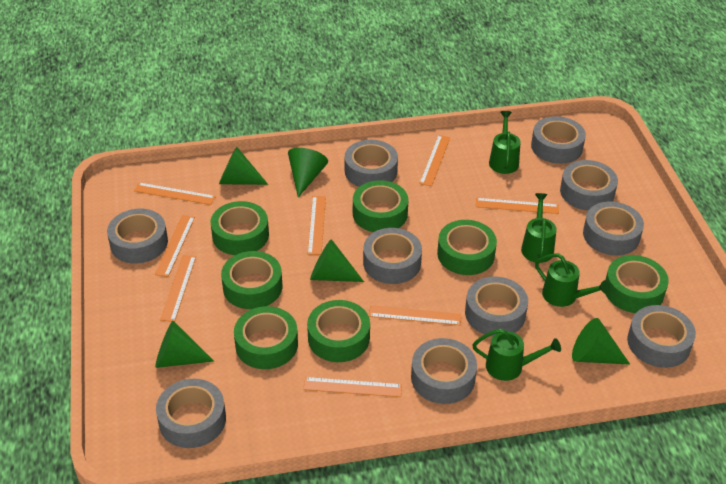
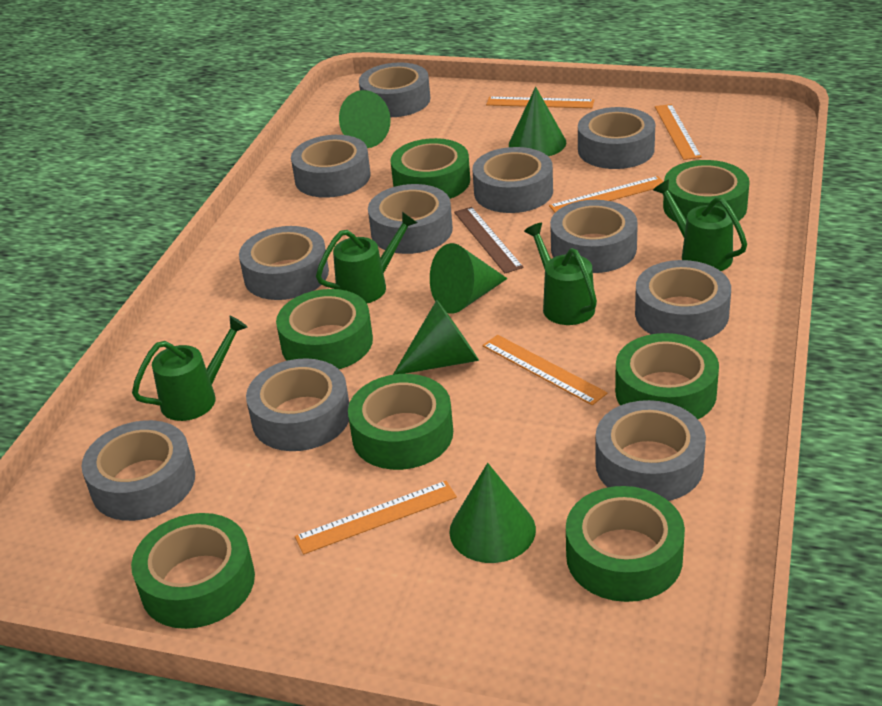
brown ruler: 0 -> 1
grey tape: 10 -> 11
orange ruler: 8 -> 5

